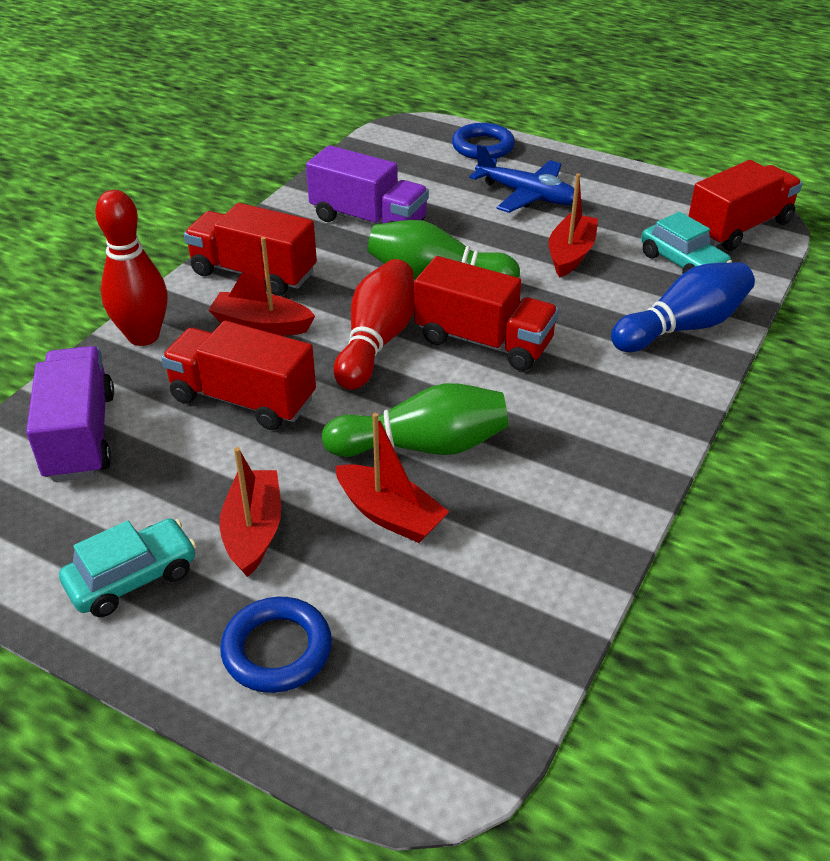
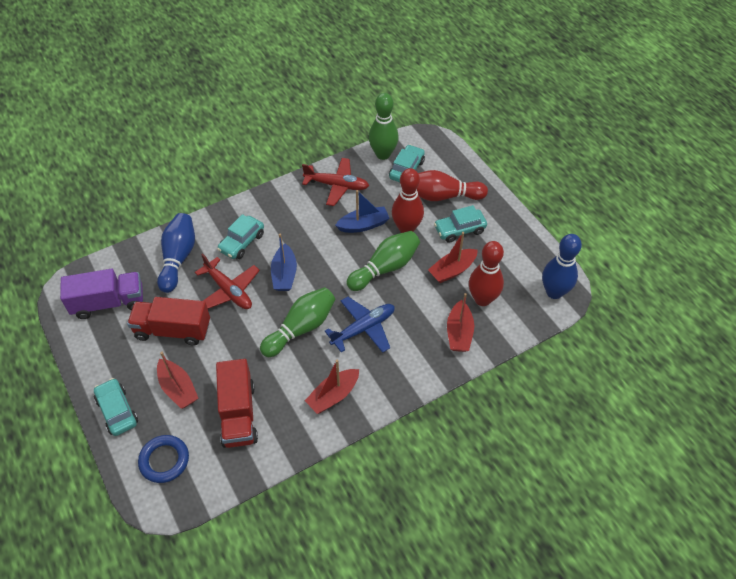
blue boat: 0 -> 2
blue bowling pin: 1 -> 2
blue ring: 2 -> 1
green bowling pin: 2 -> 3
purple truck: 2 -> 1
red bowling pin: 2 -> 3
red plane: 0 -> 2
red truck: 4 -> 2
turquoise car: 2 -> 4

